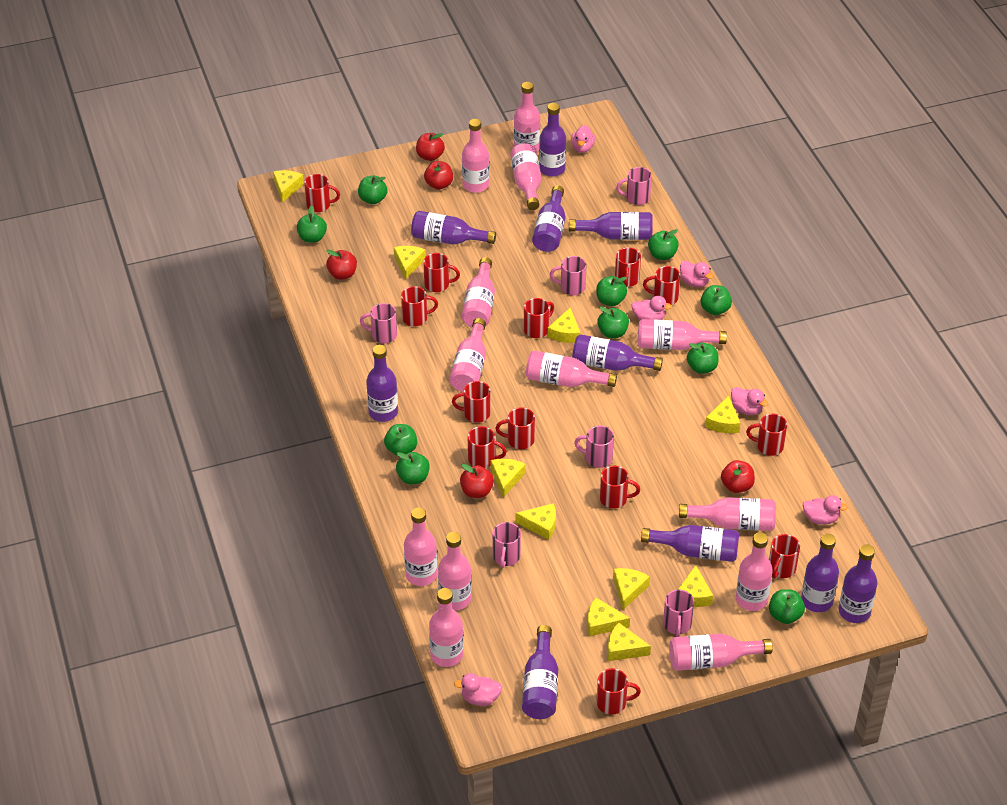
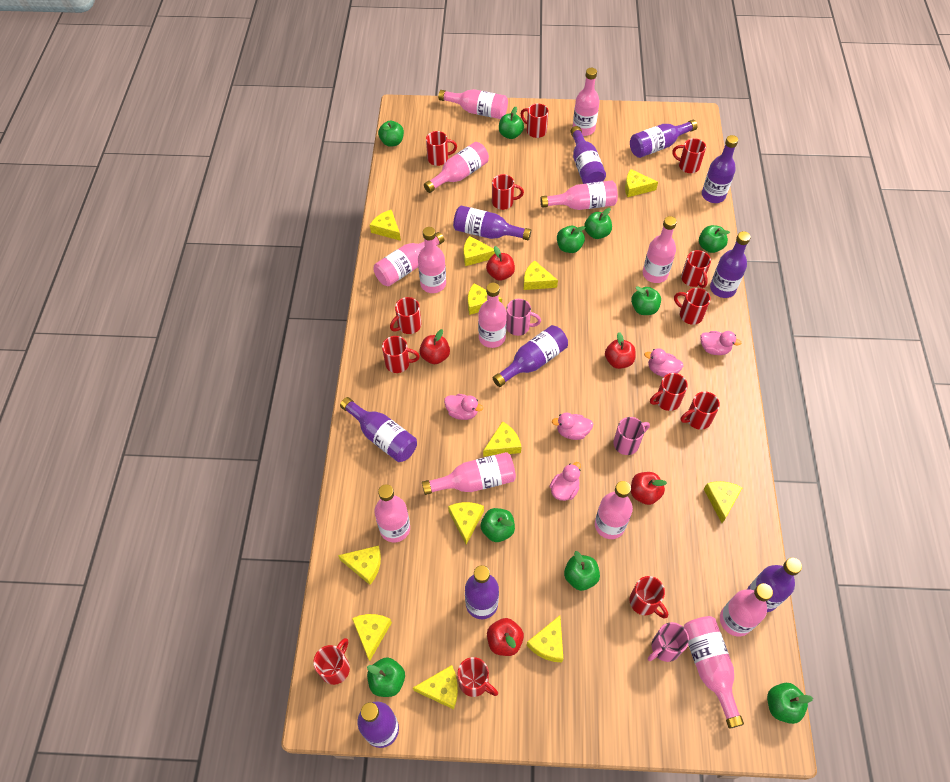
pink duck: 6 -> 5
pink mug: 6 -> 3
yellow cheese: 10 -> 12

